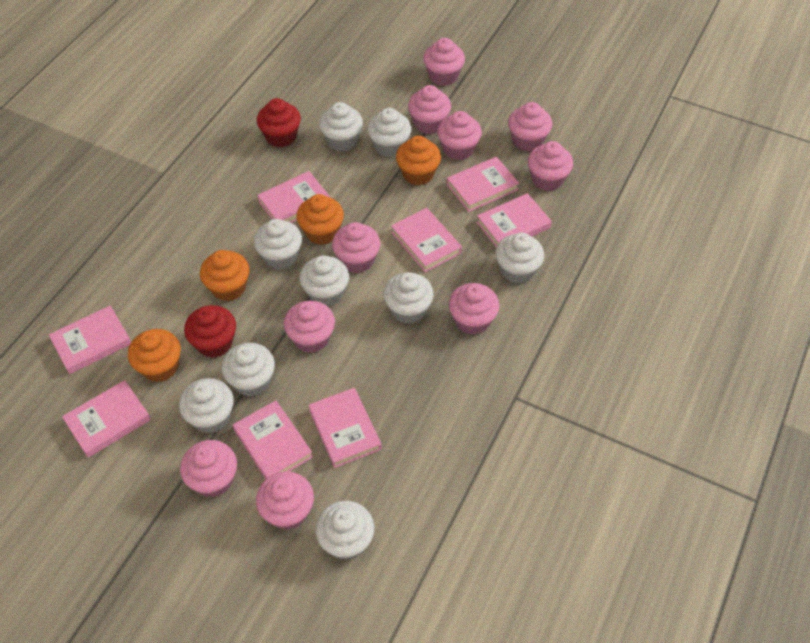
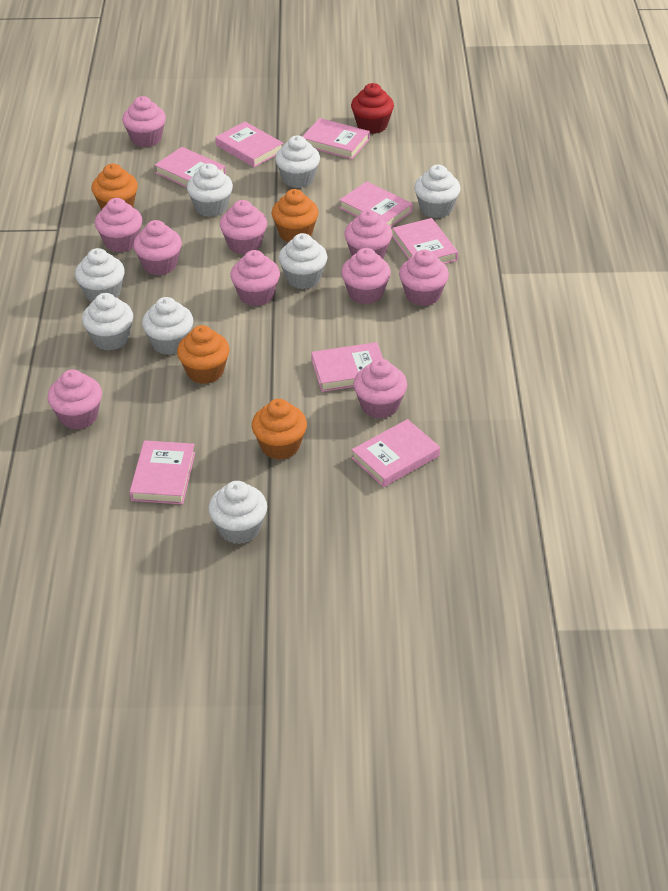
red cupcake: 2 -> 1
white cupcake: 9 -> 8

